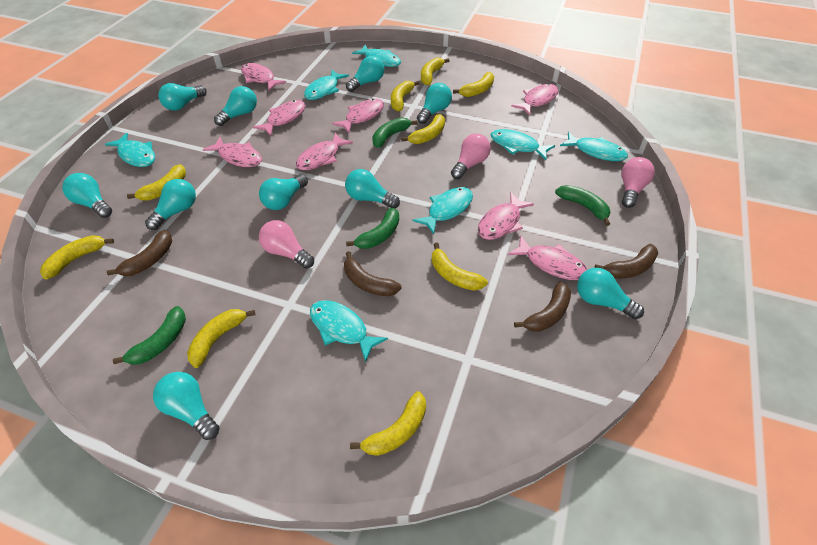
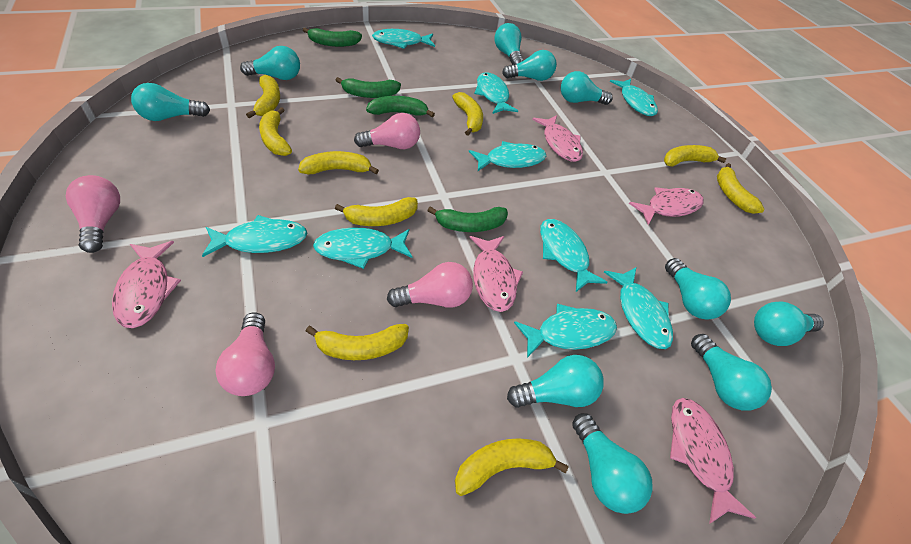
brown banana: 4 -> 0
pink fish: 8 -> 5
pink light bulb: 3 -> 4
turquoise fish: 7 -> 9

